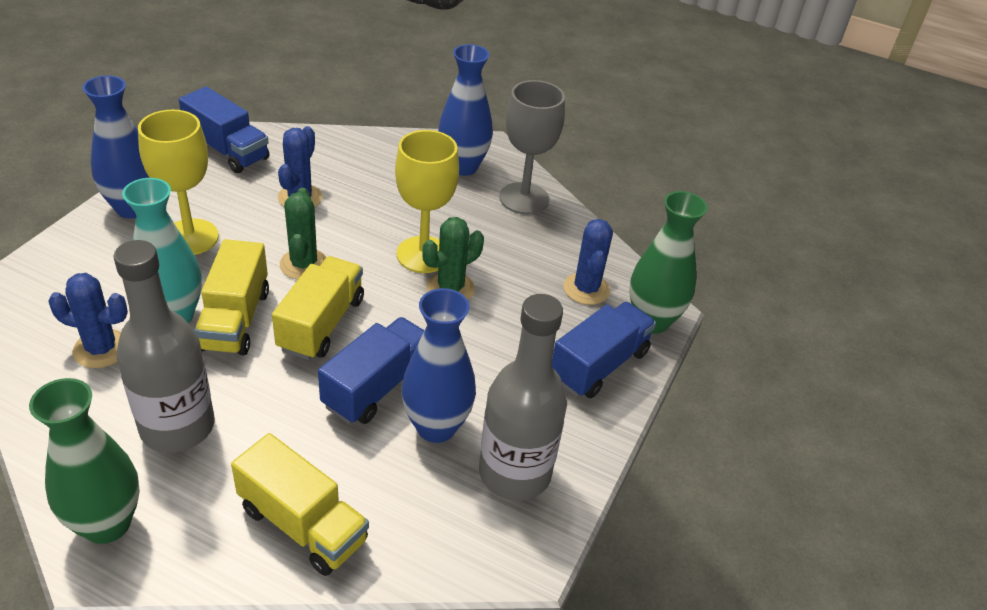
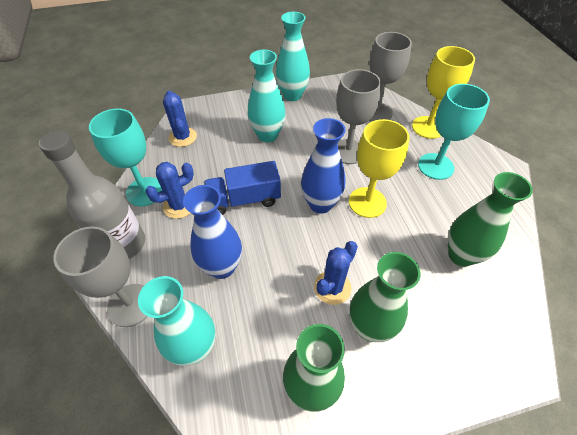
blue truck: 3 -> 1
blue vase: 3 -> 2
green cactus: 2 -> 0
green vase: 2 -> 3
grey bottle: 2 -> 1
grey goblet: 1 -> 3
turquoise goblet: 0 -> 2
turquoise vase: 1 -> 3
yellow truck: 3 -> 0

